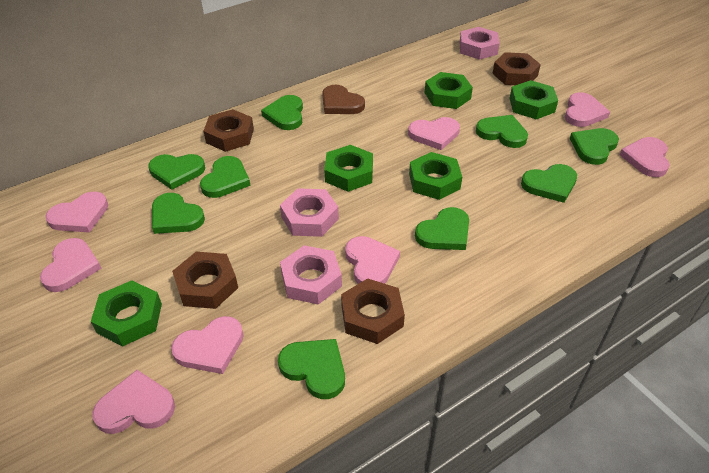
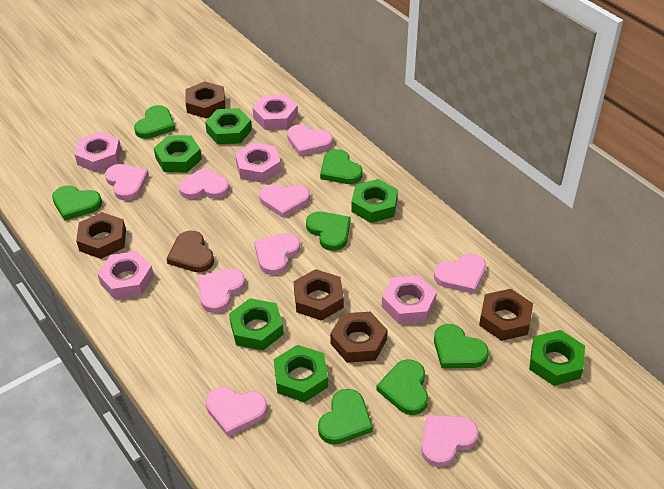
brown nut: 4 -> 5
green heart: 9 -> 7
green nut: 5 -> 6
pink heart: 8 -> 9
pink nut: 3 -> 5

